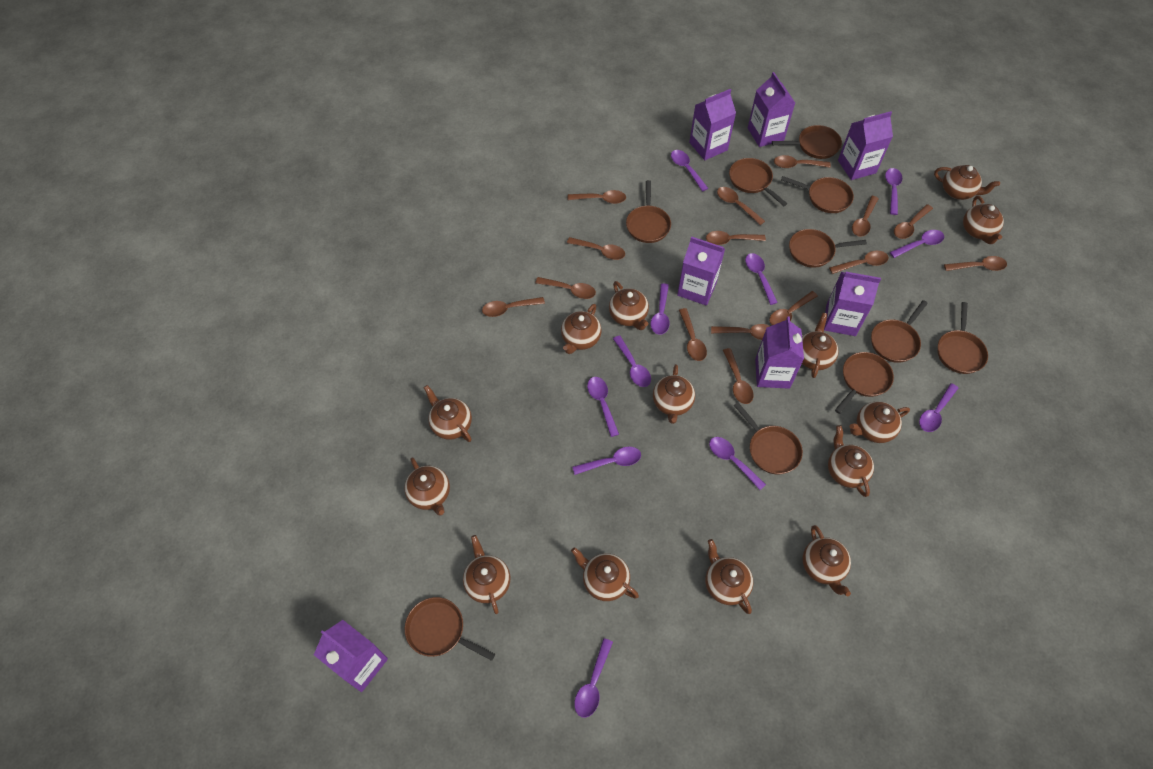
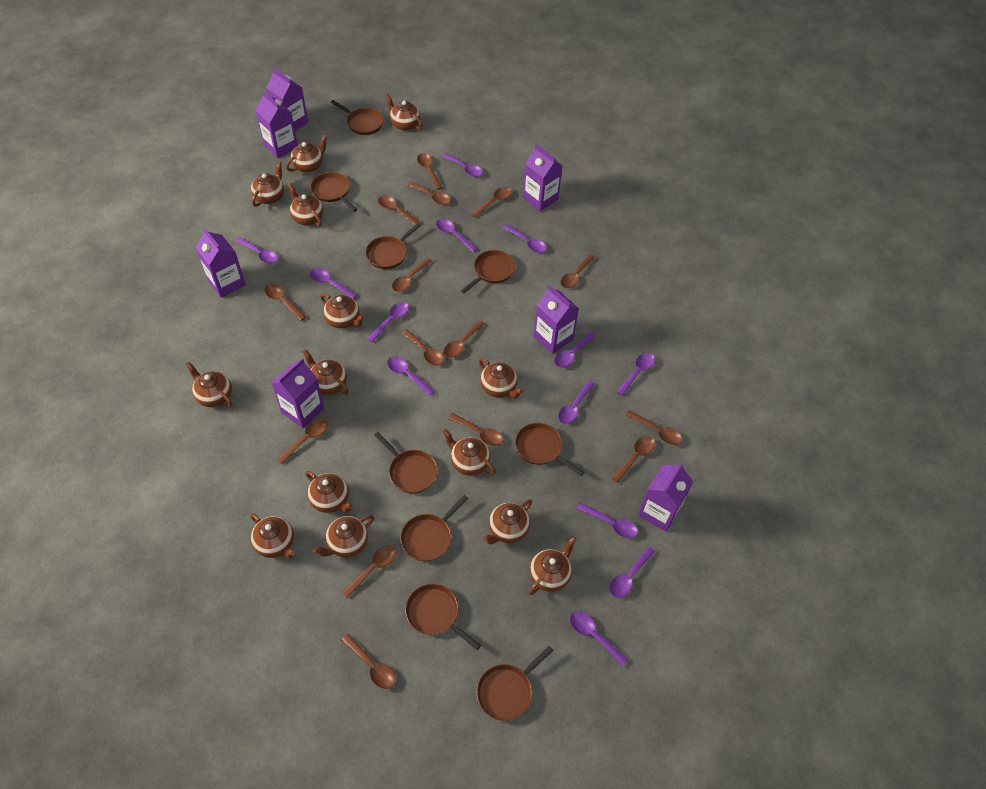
brown pan: 10 -> 9
purple spoon: 11 -> 13

